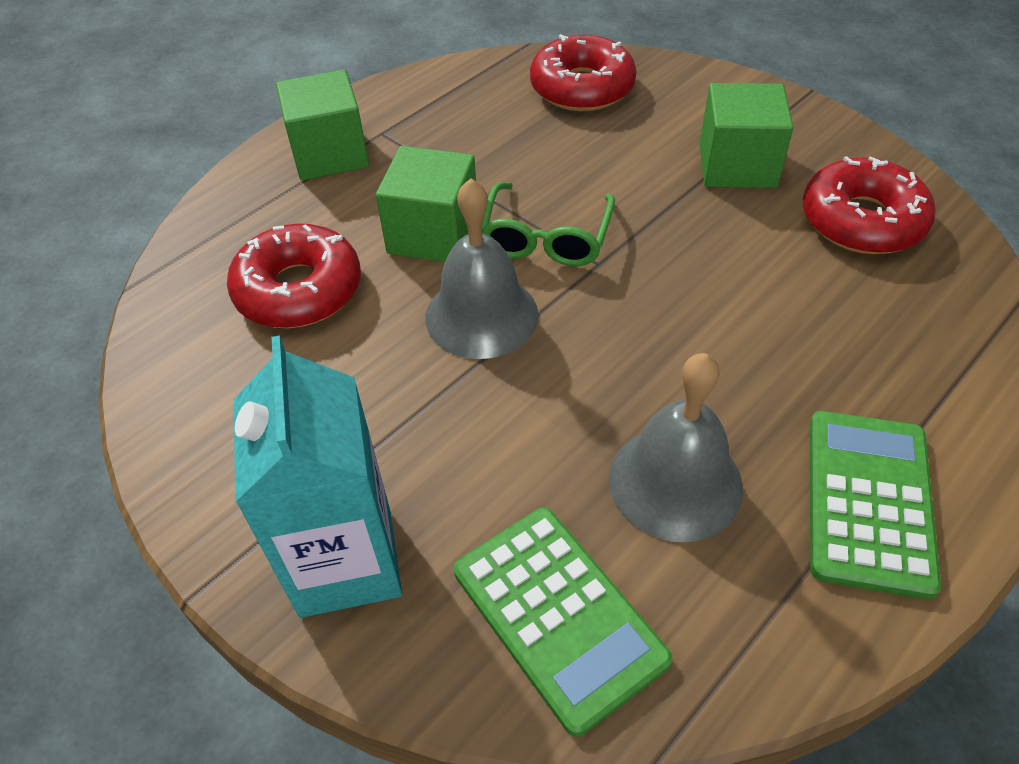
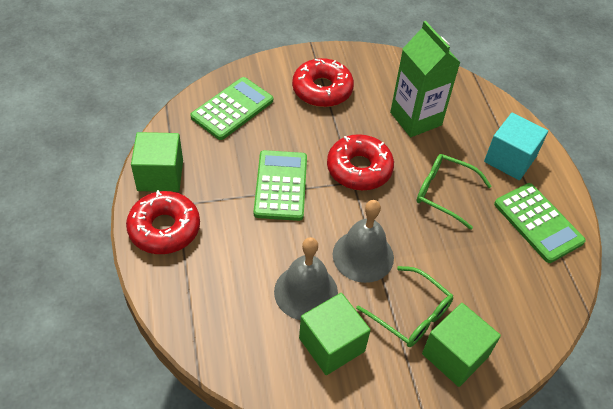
green calculator: 2 -> 3
green carton: 0 -> 1
green glasses: 1 -> 2
turquoise carton: 1 -> 0
turquoise cube: 0 -> 1

